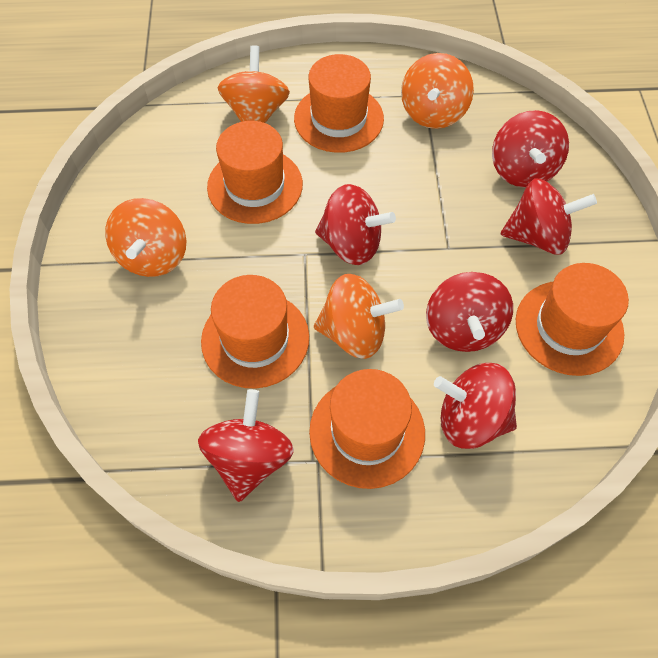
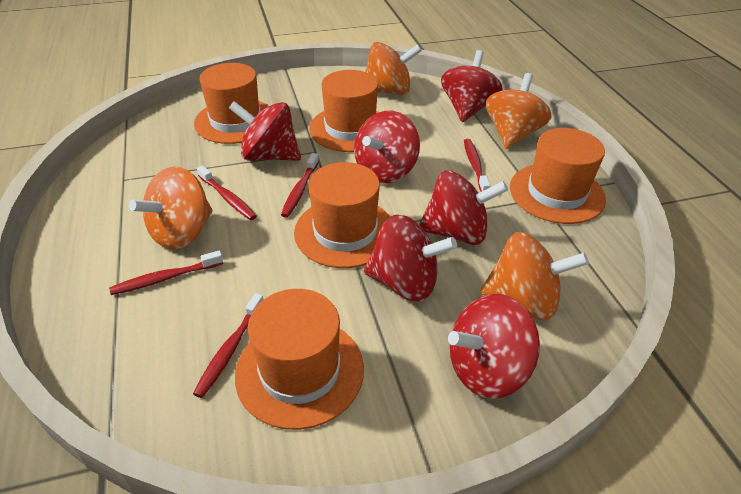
red toothbrush: 0 -> 5

